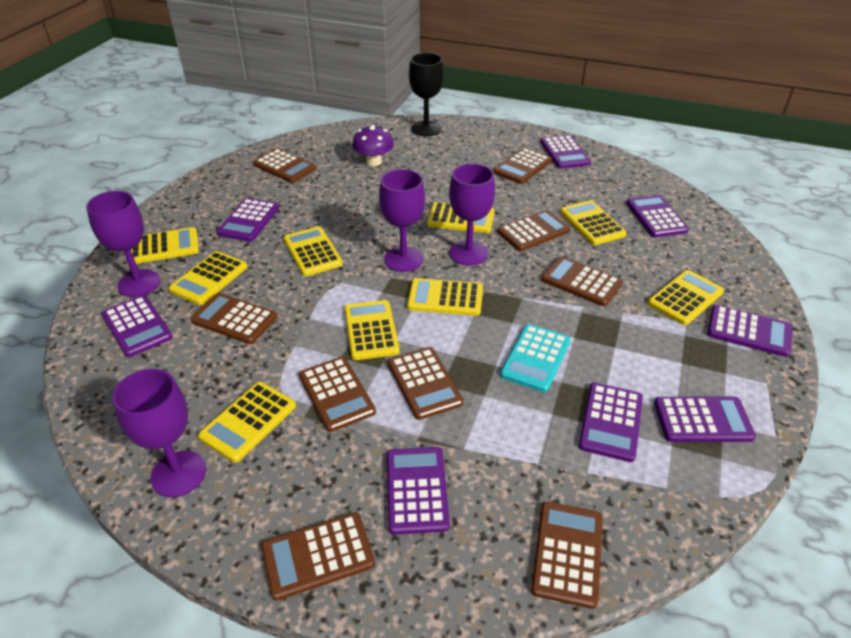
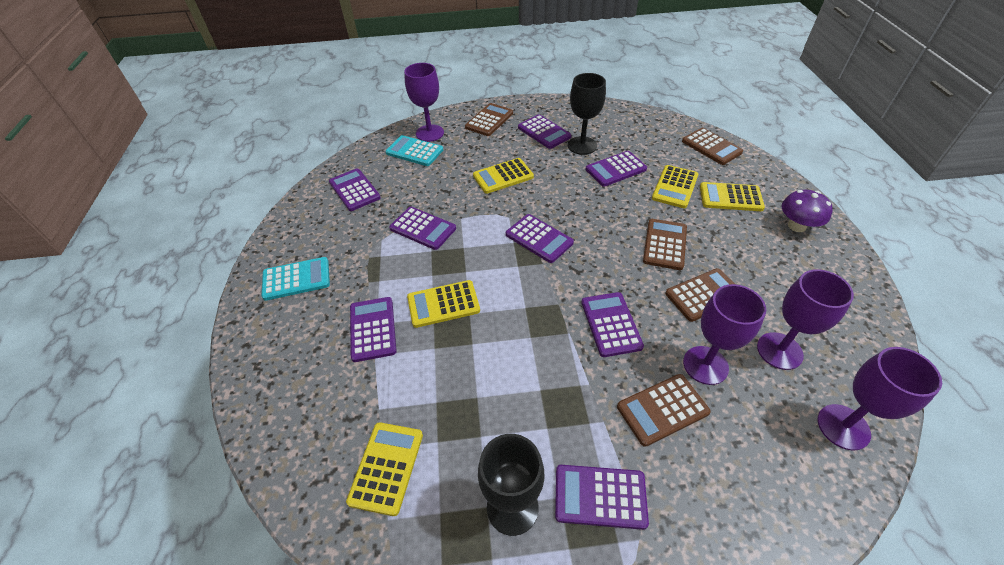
black goblet: 1 -> 2
brown calculator: 9 -> 5
turquoise calculator: 1 -> 2
yellow calculator: 9 -> 5

